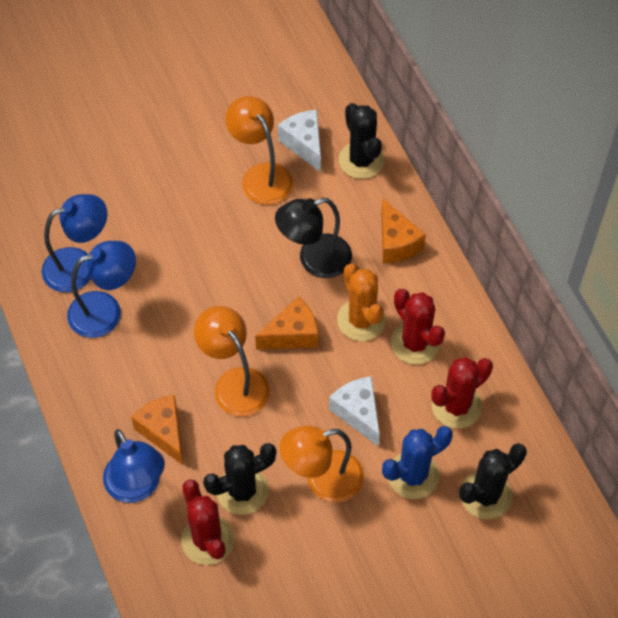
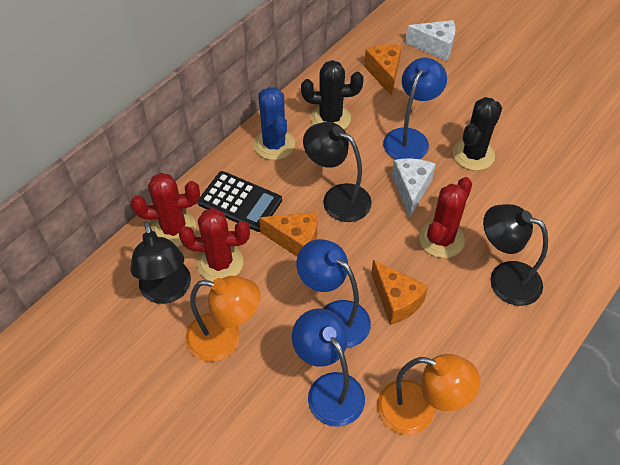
black cactus: 3 -> 2
black calculator: 0 -> 1
black lamp: 1 -> 3
orange cactus: 1 -> 0
orange lamp: 3 -> 2

